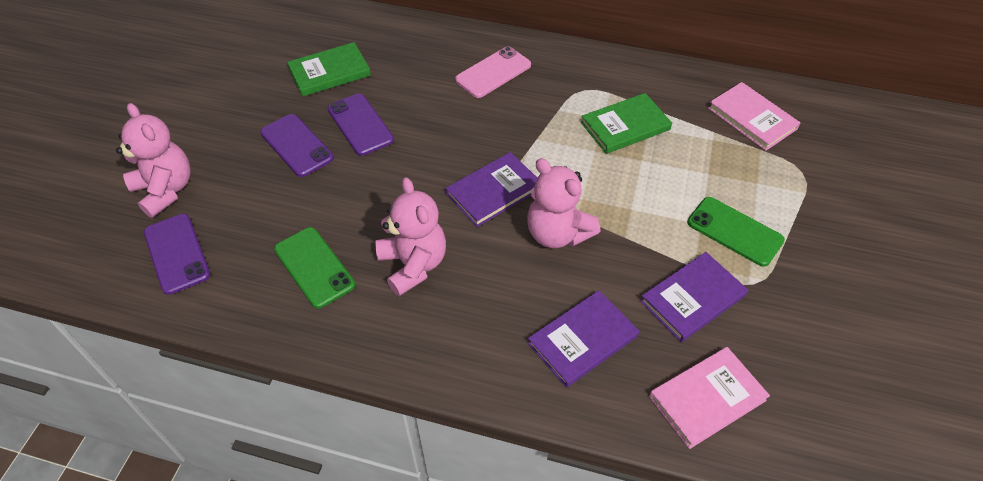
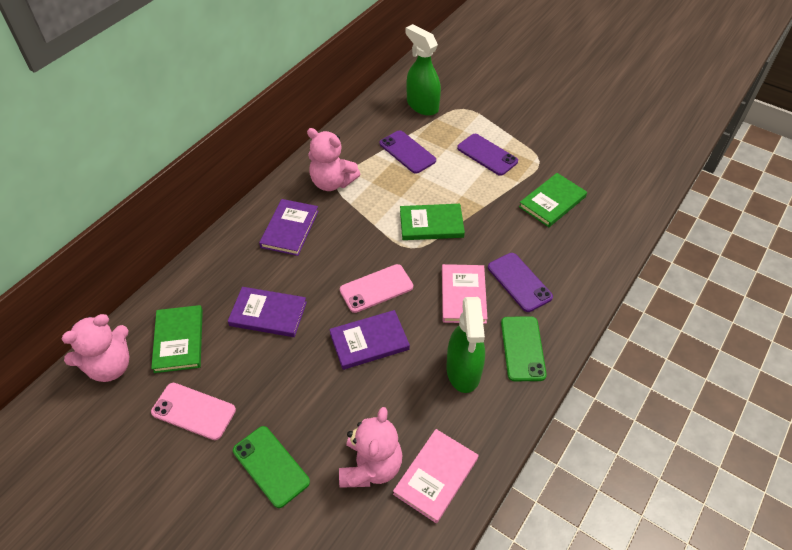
green book: 2 -> 3
green spray bottle: 0 -> 2
pink phone: 1 -> 2

